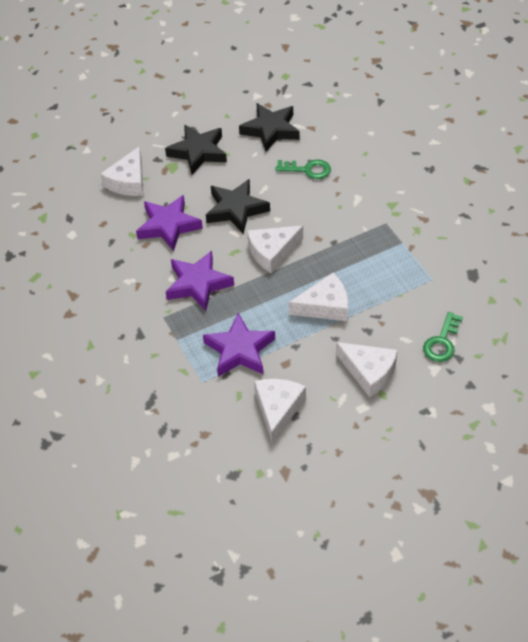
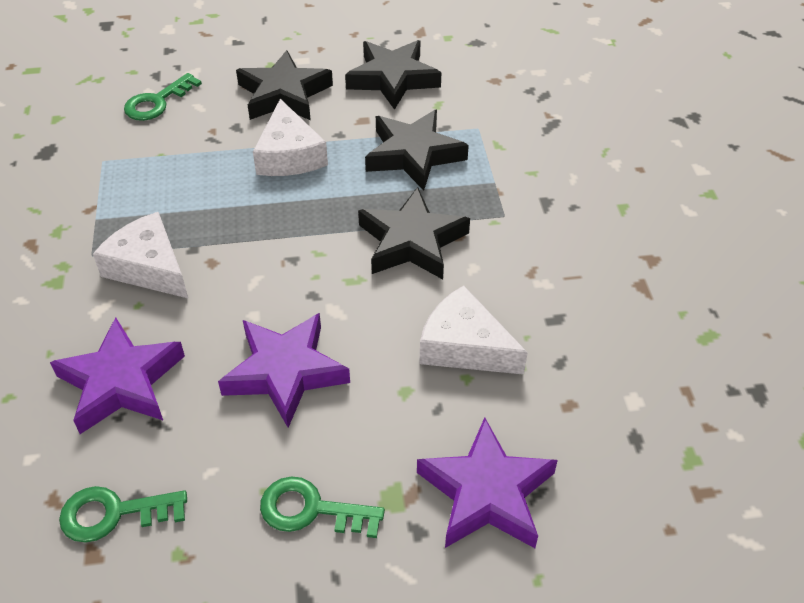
black star: 3 -> 4
green key: 2 -> 3
white cheese: 5 -> 3

